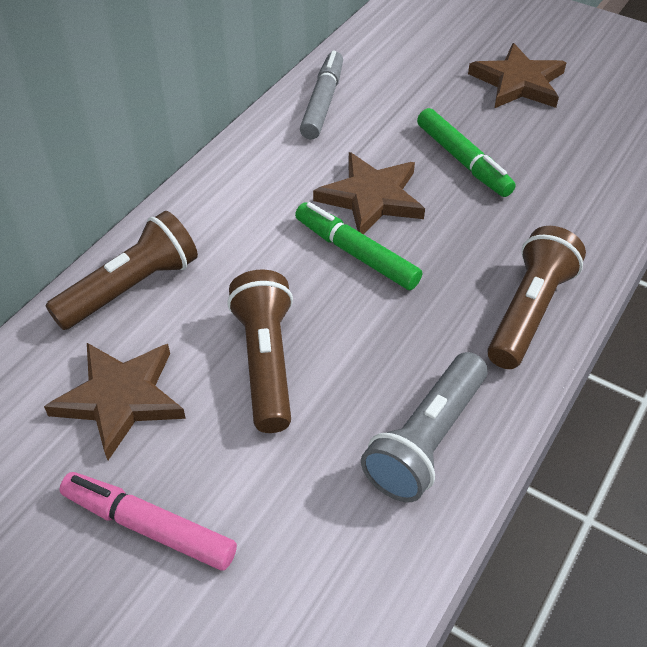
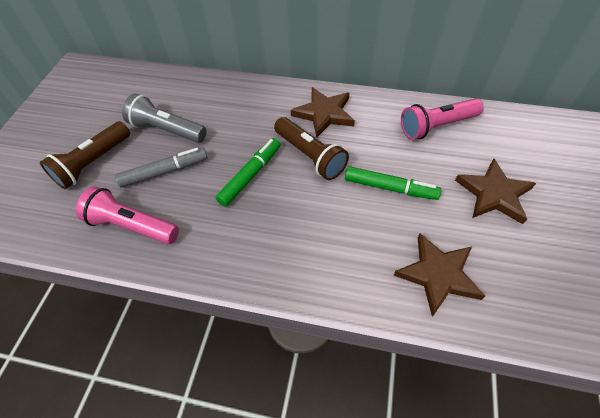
brown flashlight: 3 -> 2
pink flashlight: 0 -> 2
pink marker: 1 -> 0

